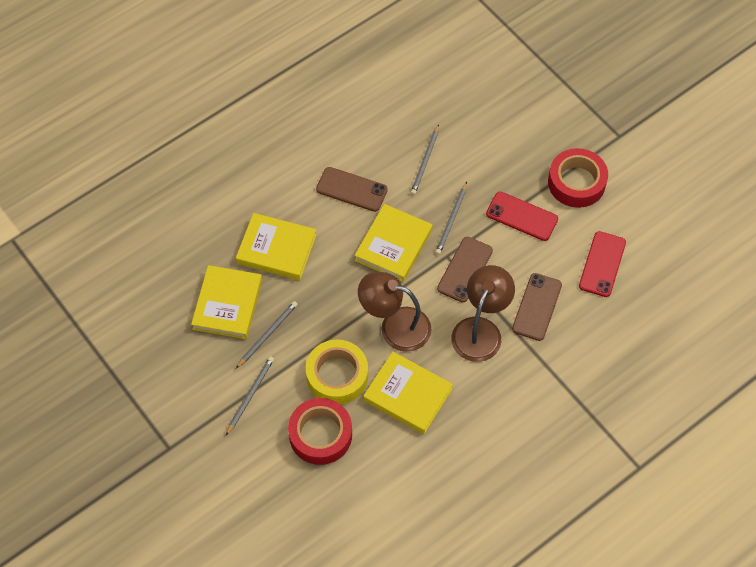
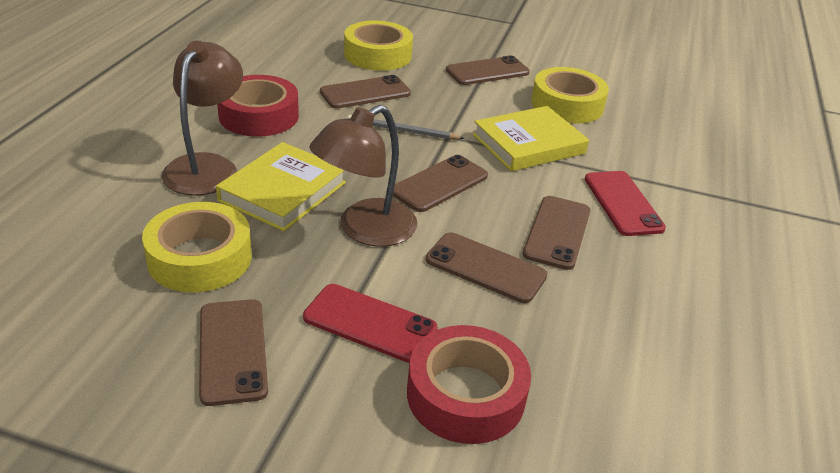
brown phone: 3 -> 6
grey pencil: 4 -> 1
yellow book: 4 -> 2
yellow tape: 1 -> 3

